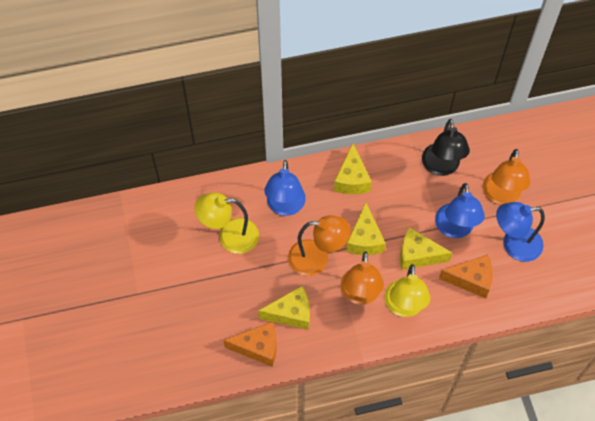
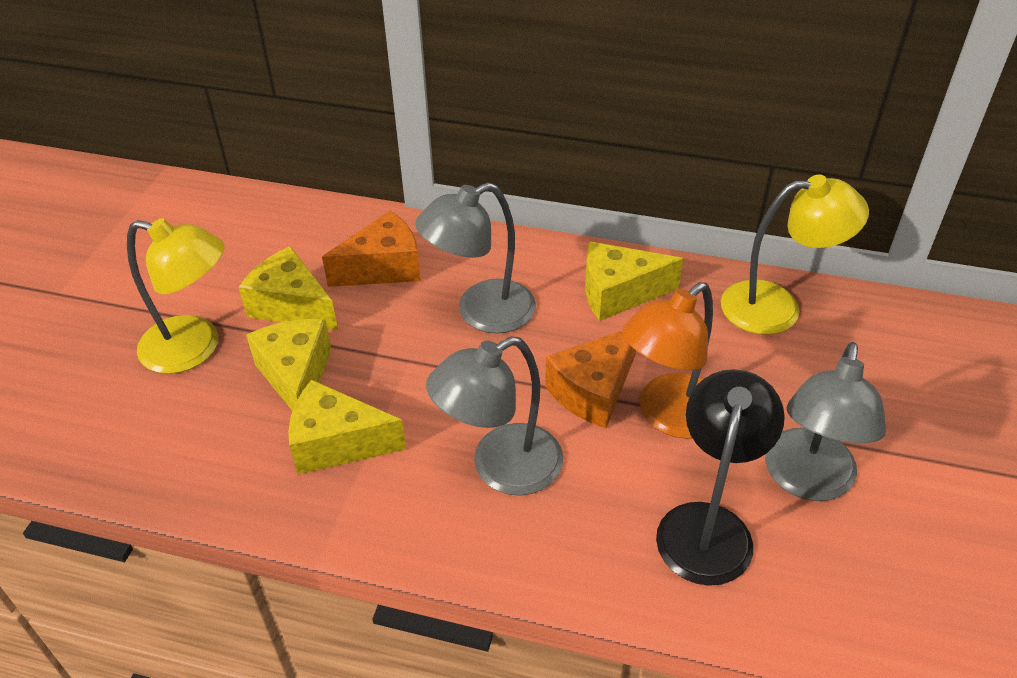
blue lamp: 3 -> 0
grey lamp: 0 -> 3
orange lamp: 3 -> 1

